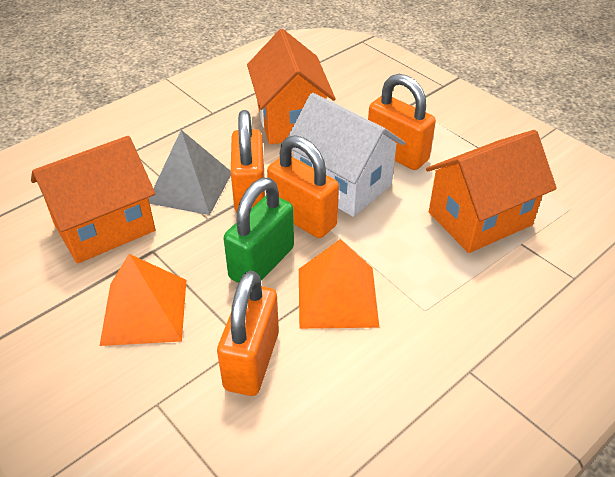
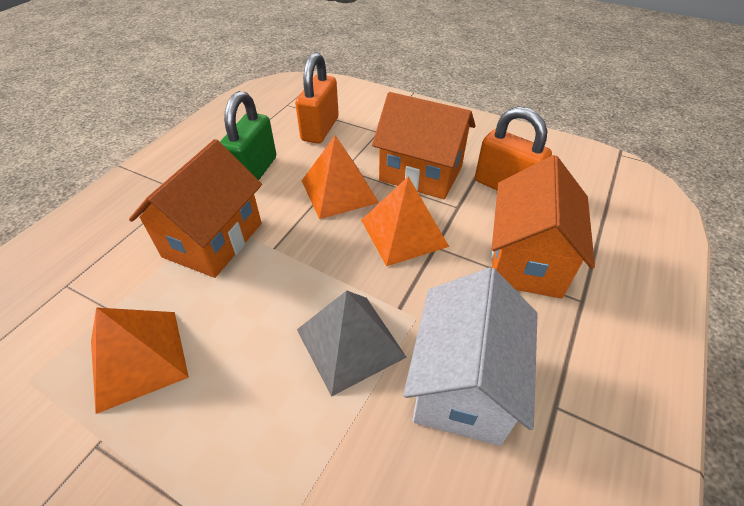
orange padlock: 4 -> 2
orange pyramid: 2 -> 3

